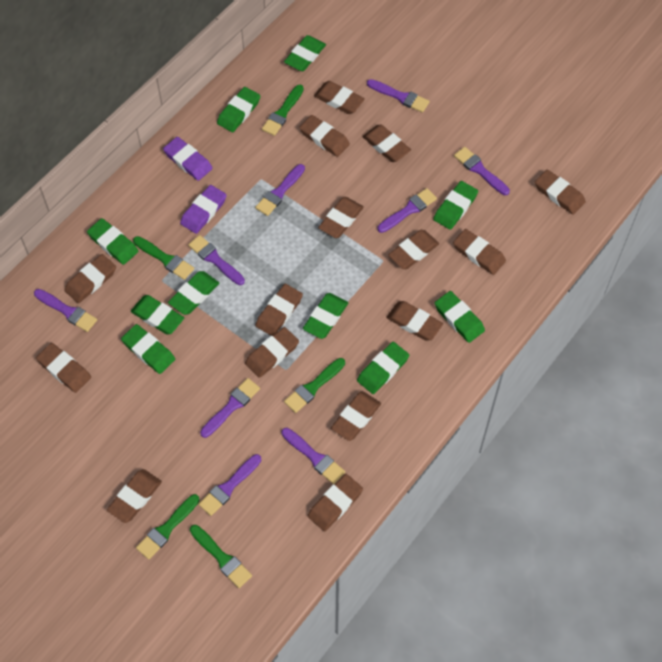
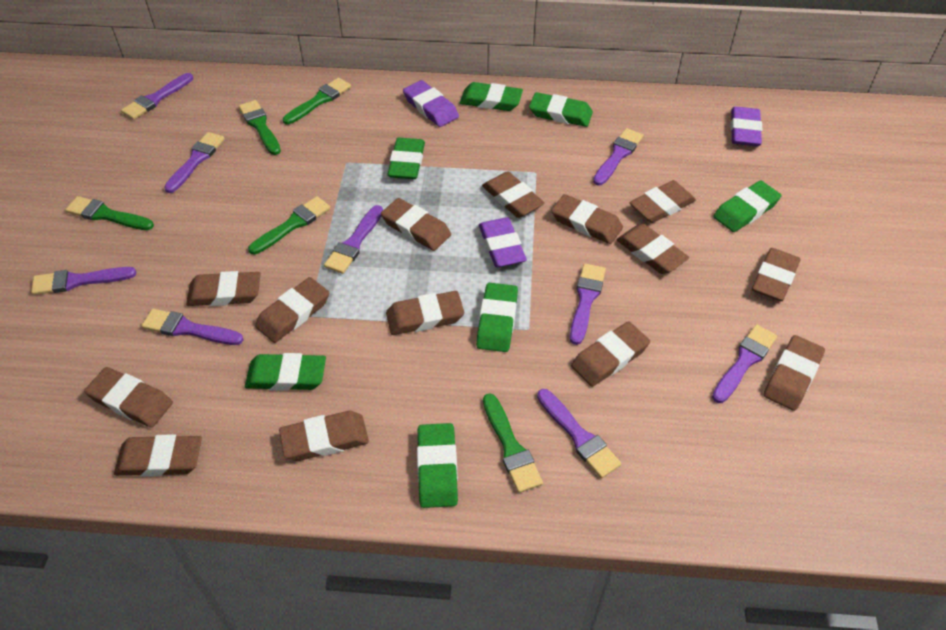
brown eraser: 15 -> 14
green eraser: 10 -> 7
purple eraser: 2 -> 3

